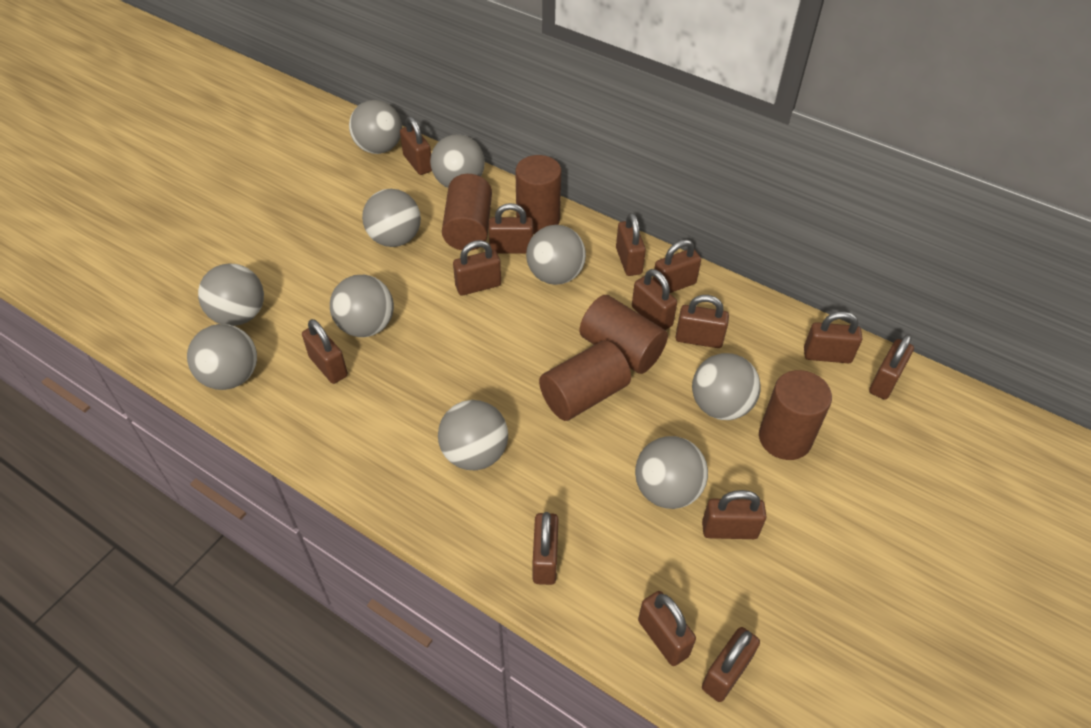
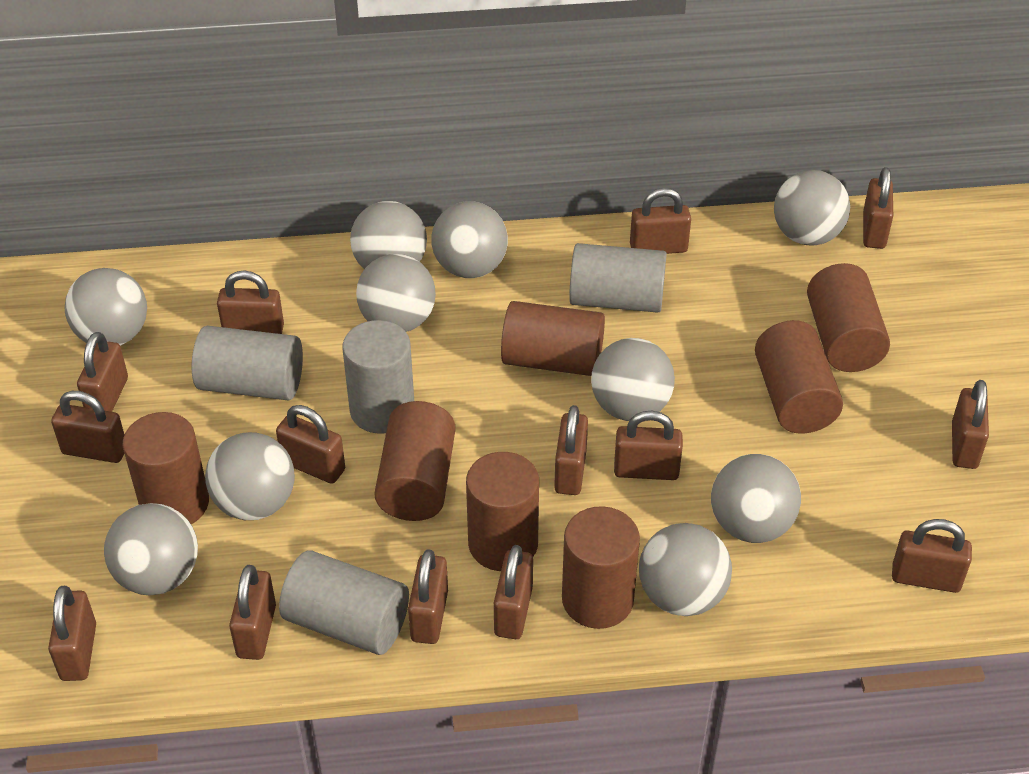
brown cylinder: 5 -> 7
grey cylinder: 0 -> 4

